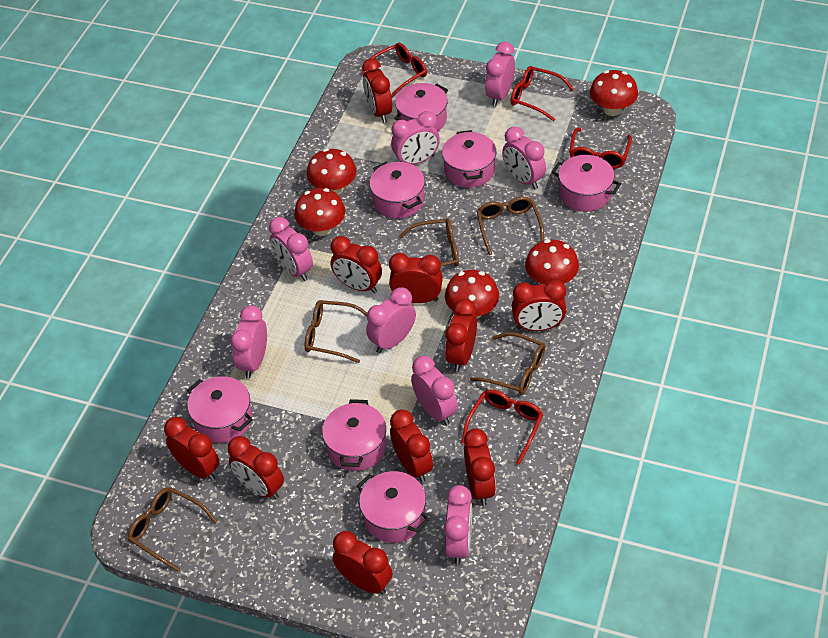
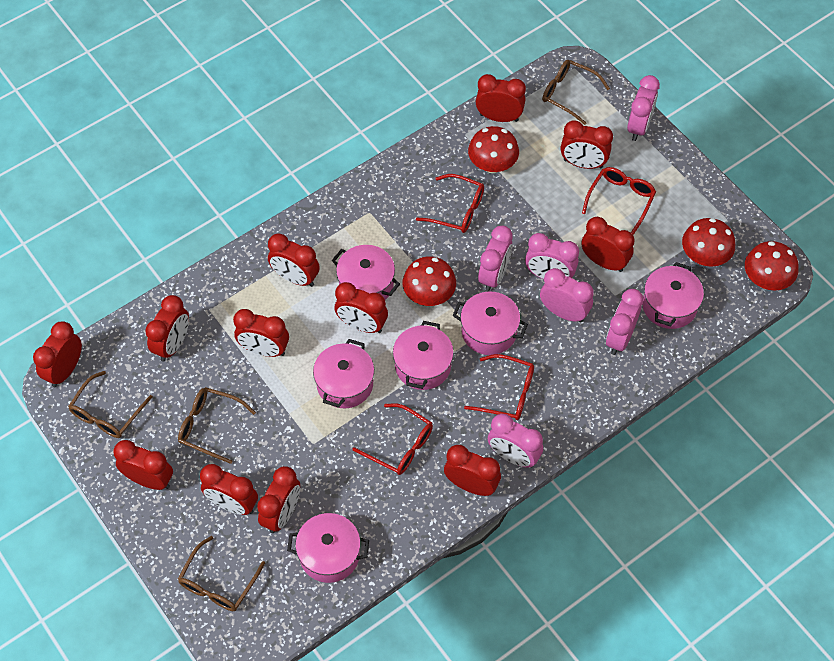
brown glasses: 5 -> 4
pink clock: 8 -> 6
pink pot: 7 -> 6
red clock: 10 -> 12
red mushroom: 5 -> 4

